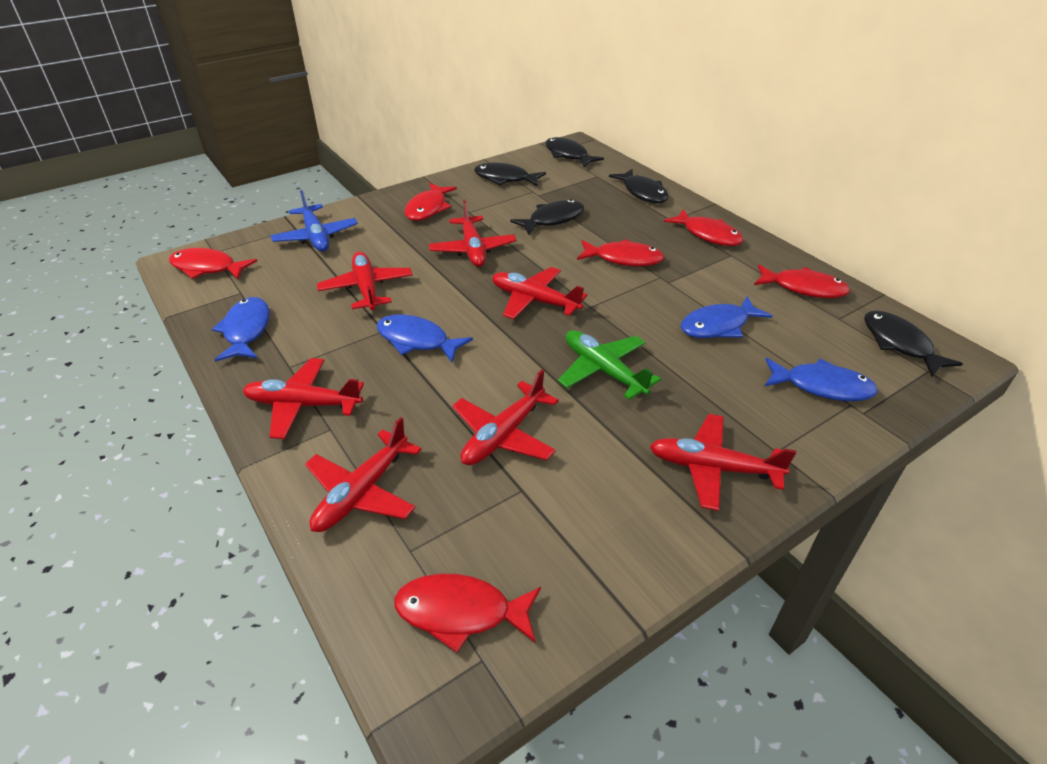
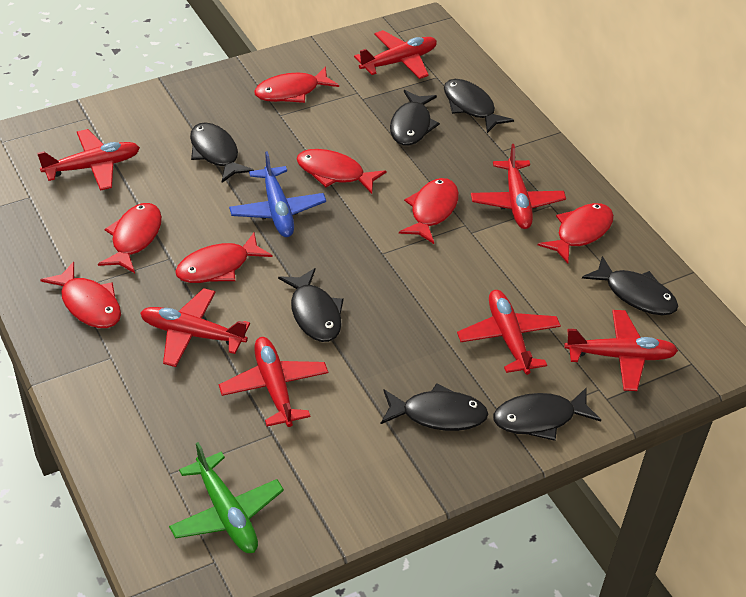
black fish: 5 -> 7
blue fish: 4 -> 0
red fish: 6 -> 7

